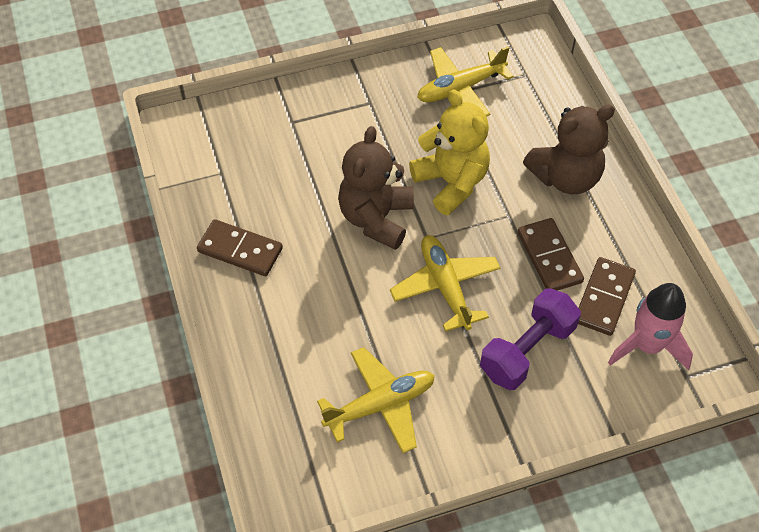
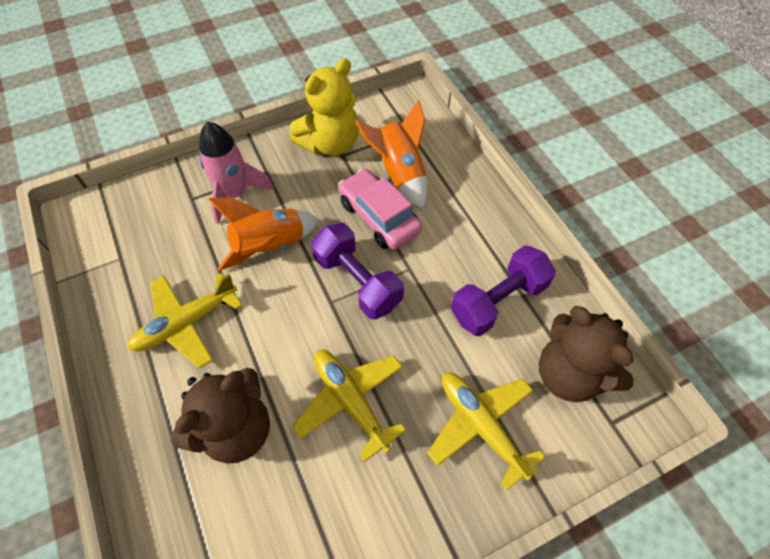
brown domino: 3 -> 0
orange rocket: 0 -> 2
pink car: 0 -> 1
purple dumbbell: 1 -> 2

